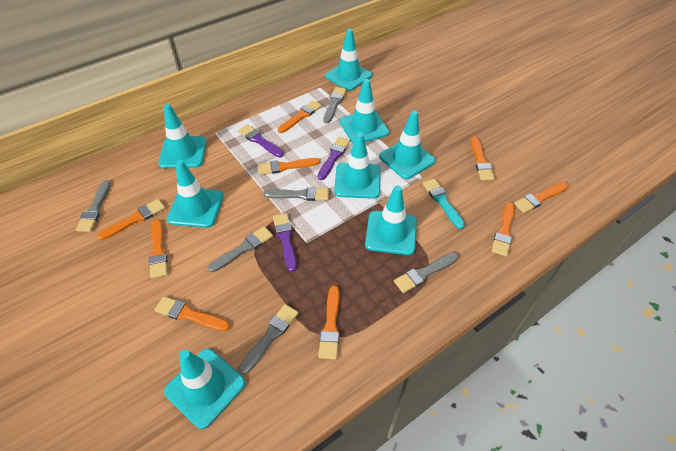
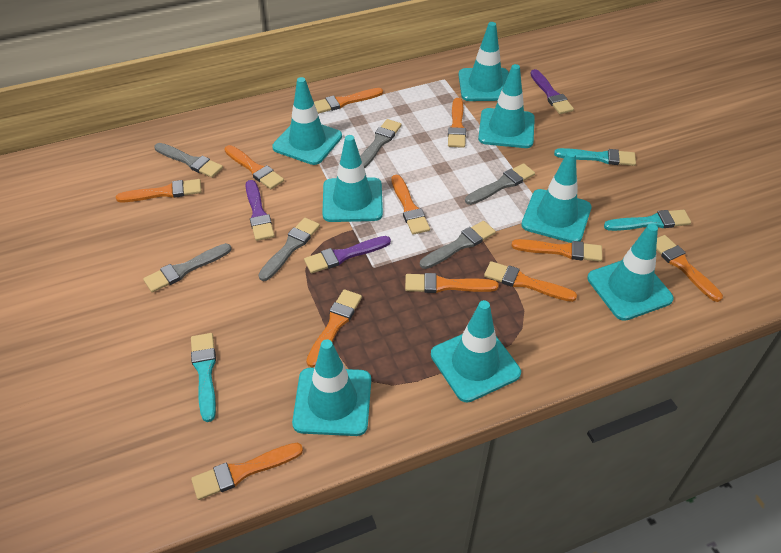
orange brush: 9 -> 11
turquoise brush: 1 -> 3

